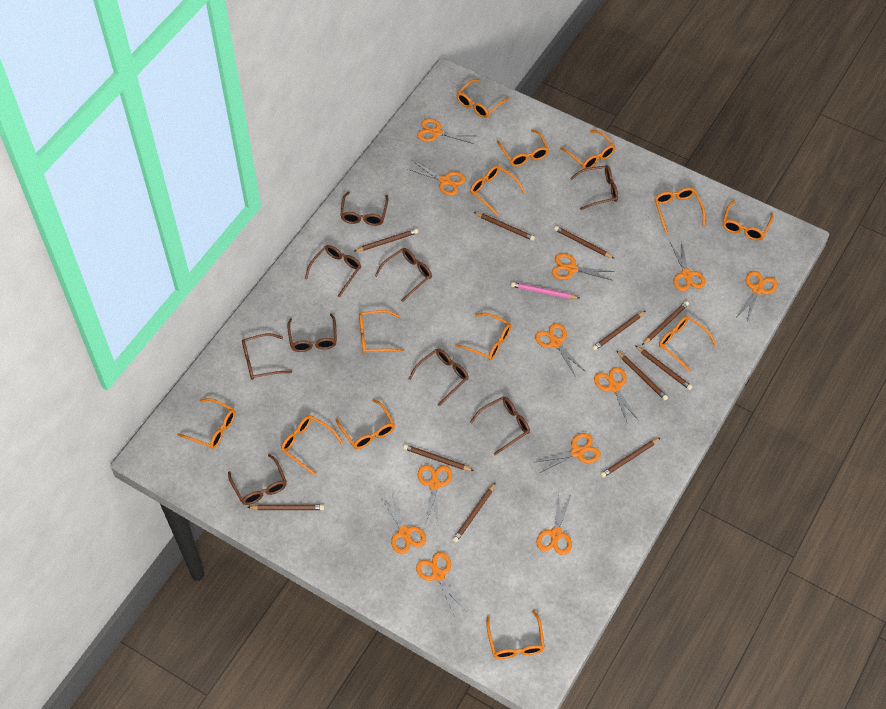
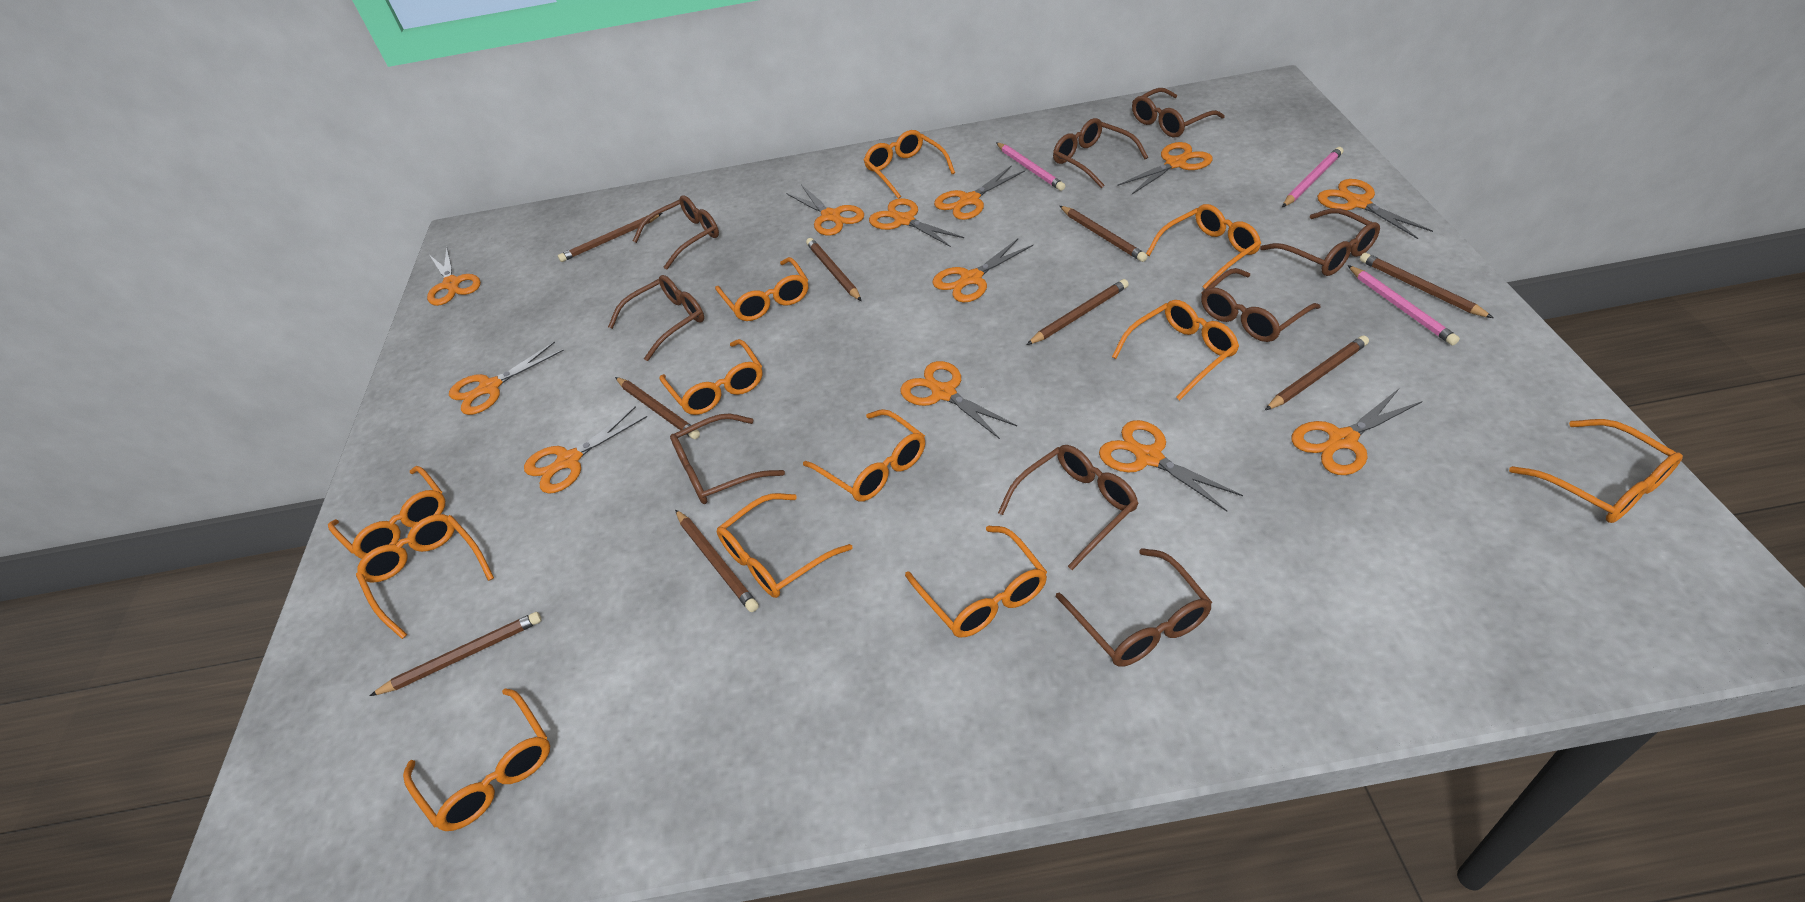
brown pencil: 11 -> 9
orange glasses: 13 -> 12
pink pencil: 1 -> 3

